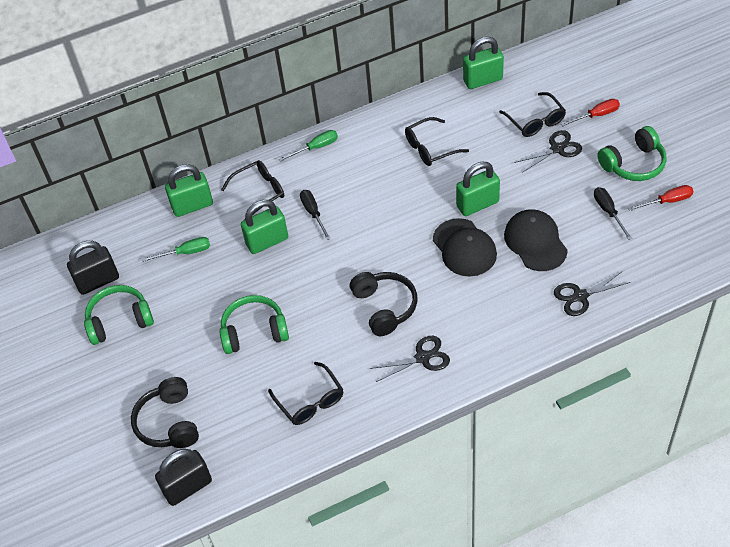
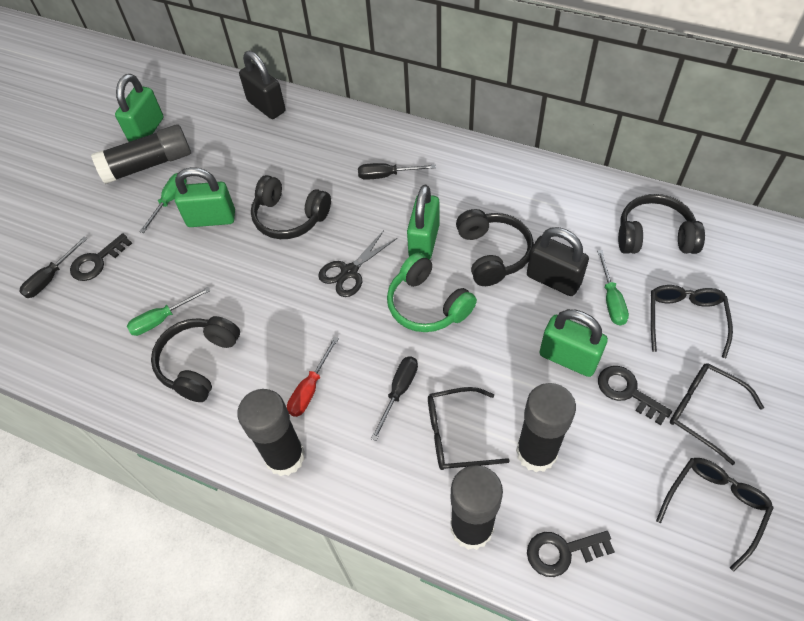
black cap: 2 -> 0
black glue stick: 0 -> 4
black headphones: 2 -> 4
black key: 0 -> 3
black scissors: 3 -> 1
black screwdriver: 2 -> 3
green headphones: 3 -> 1
green screwdriver: 2 -> 3
red screwdriver: 2 -> 1

